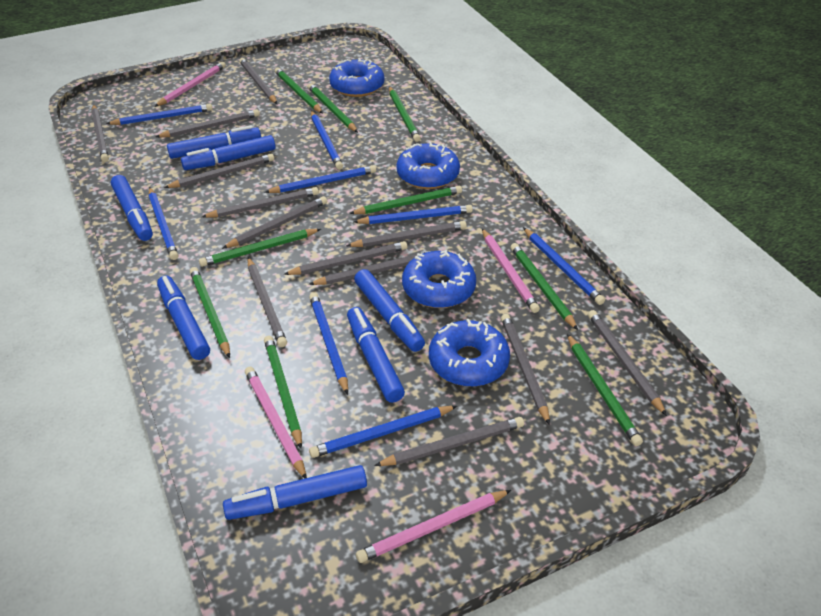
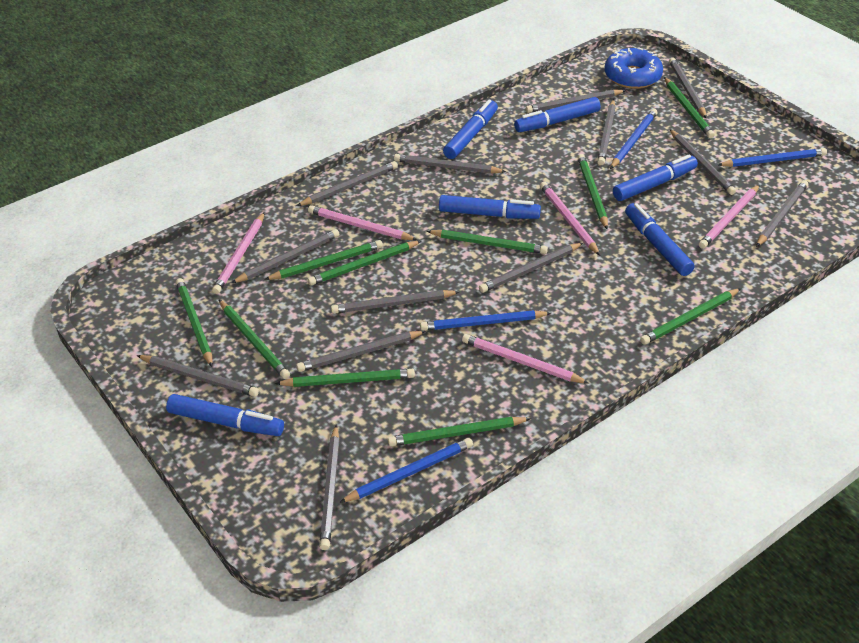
blue donut: 4 -> 1
blue marker: 7 -> 6
blue pencil: 8 -> 4
green pencil: 9 -> 10
pink pencil: 4 -> 5

